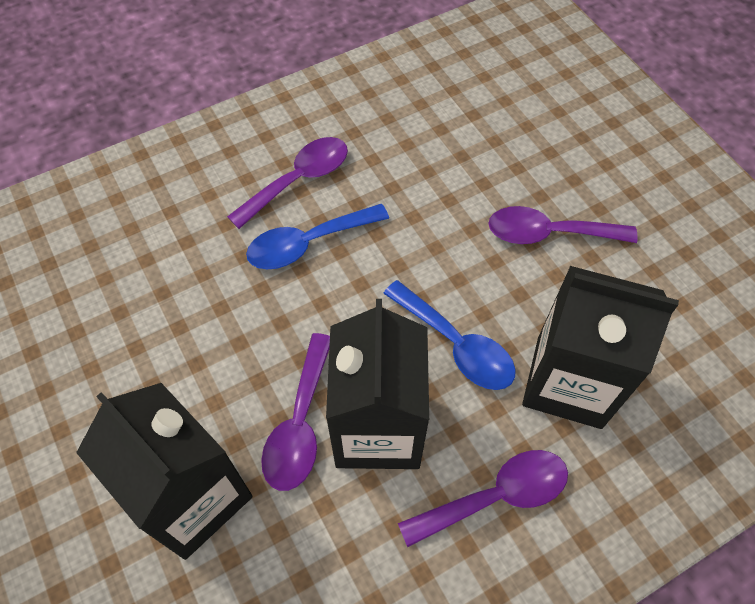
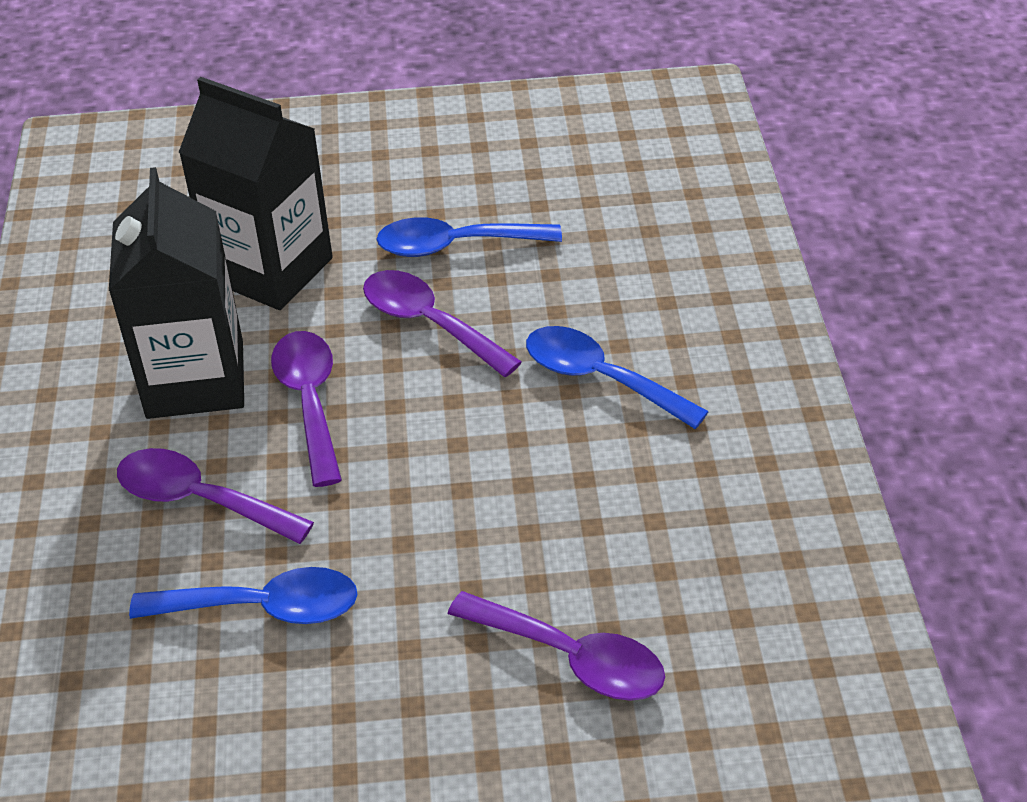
black carton: 3 -> 2
blue spoon: 2 -> 3

